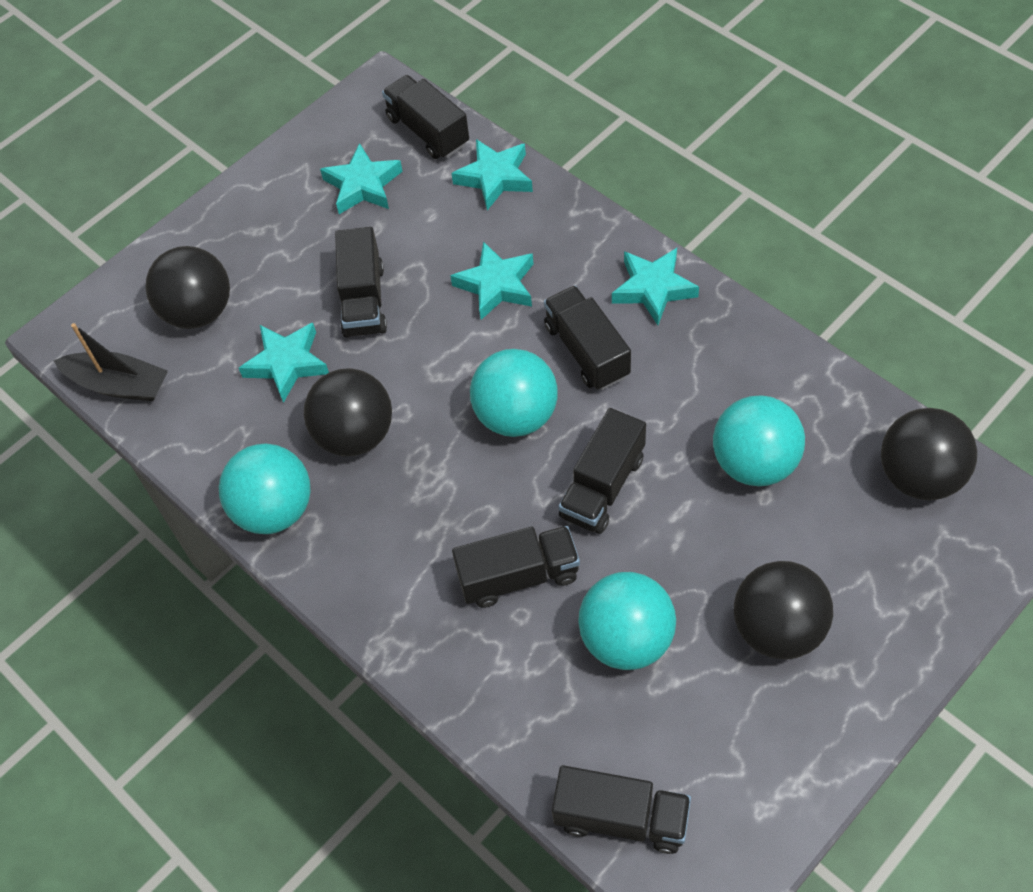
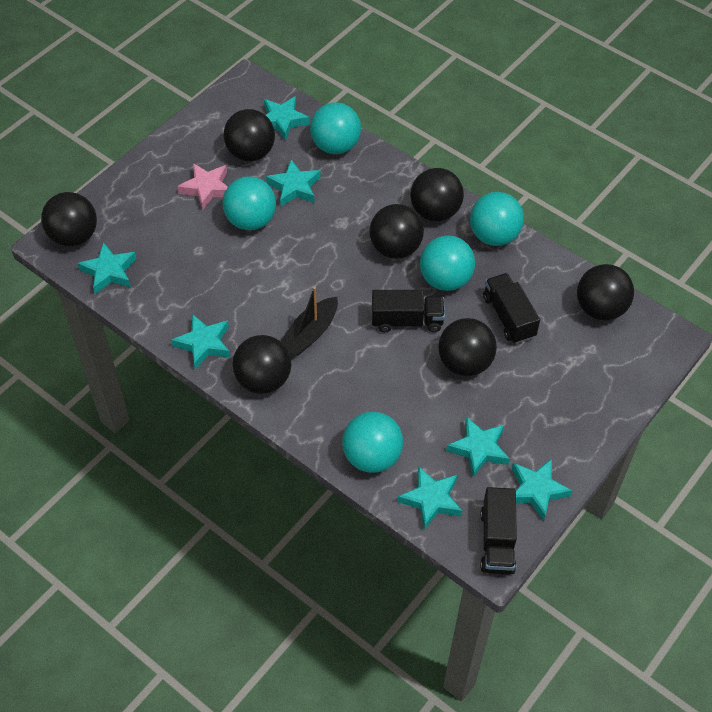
black ball: 4 -> 7
black truck: 6 -> 3
pink star: 0 -> 1
turquoise ball: 4 -> 5
turquoise star: 5 -> 7

